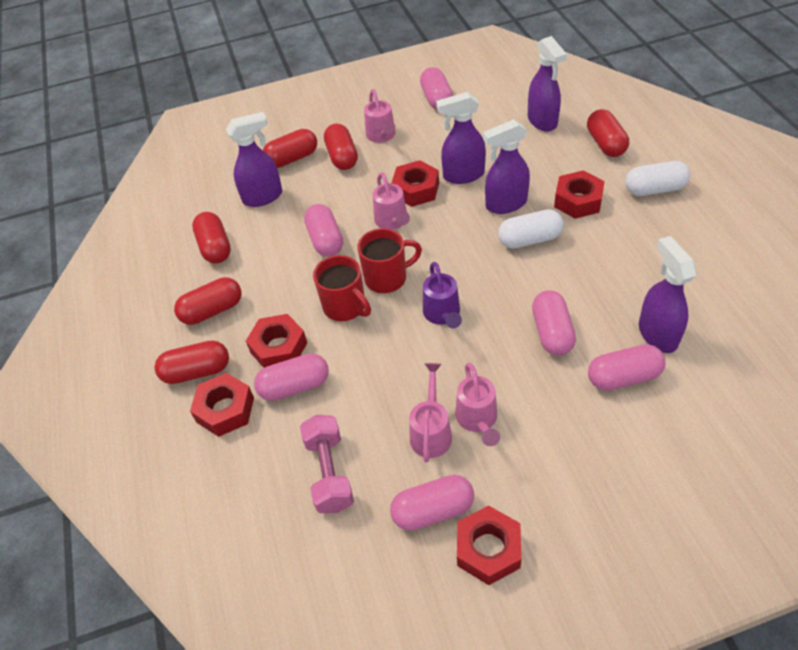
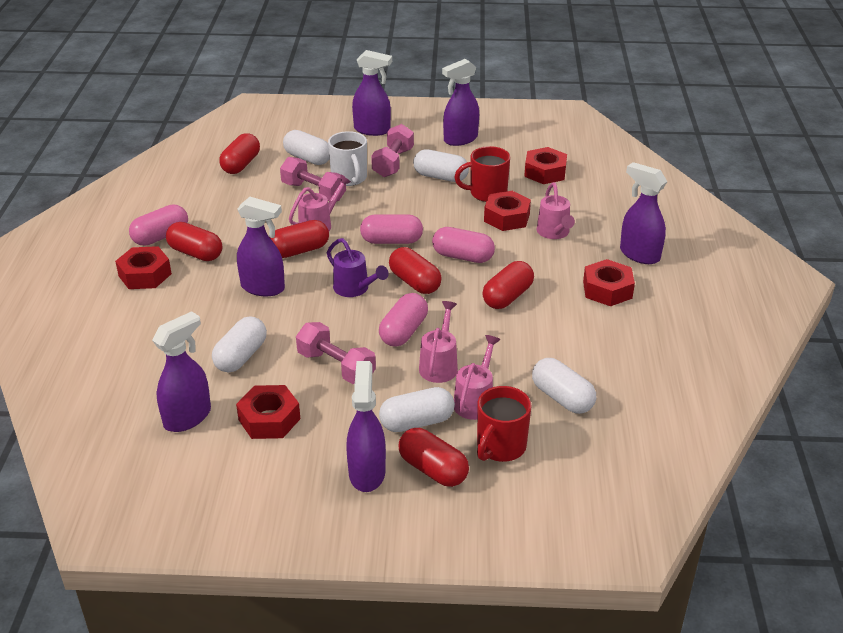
pink capsule: 6 -> 4
pink dumbbell: 1 -> 3
purple spray bottle: 5 -> 6
white capsule: 2 -> 5
white mug: 0 -> 1

